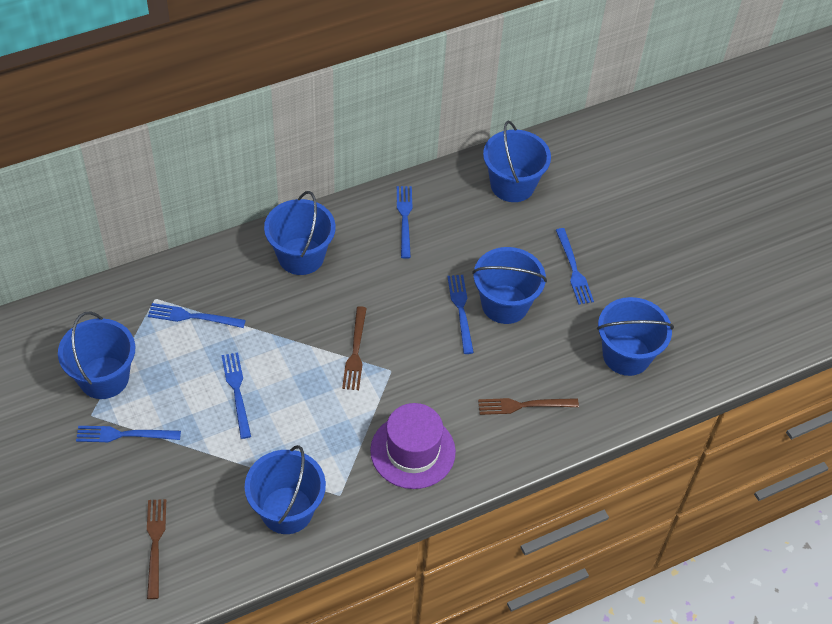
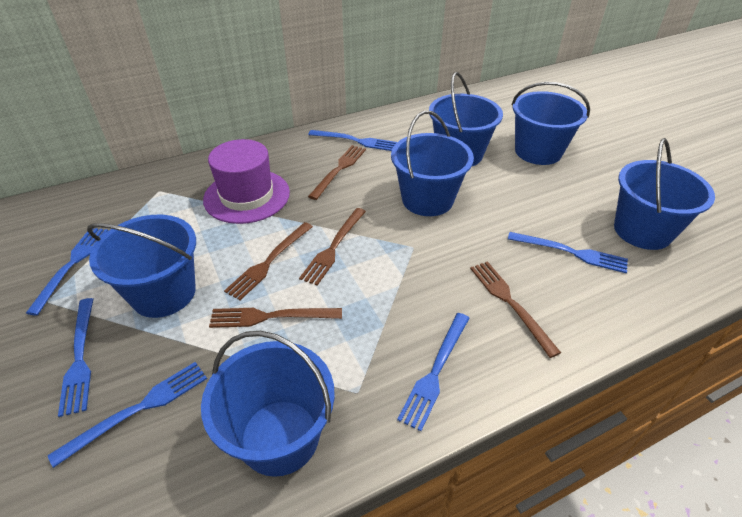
brown fork: 3 -> 5

